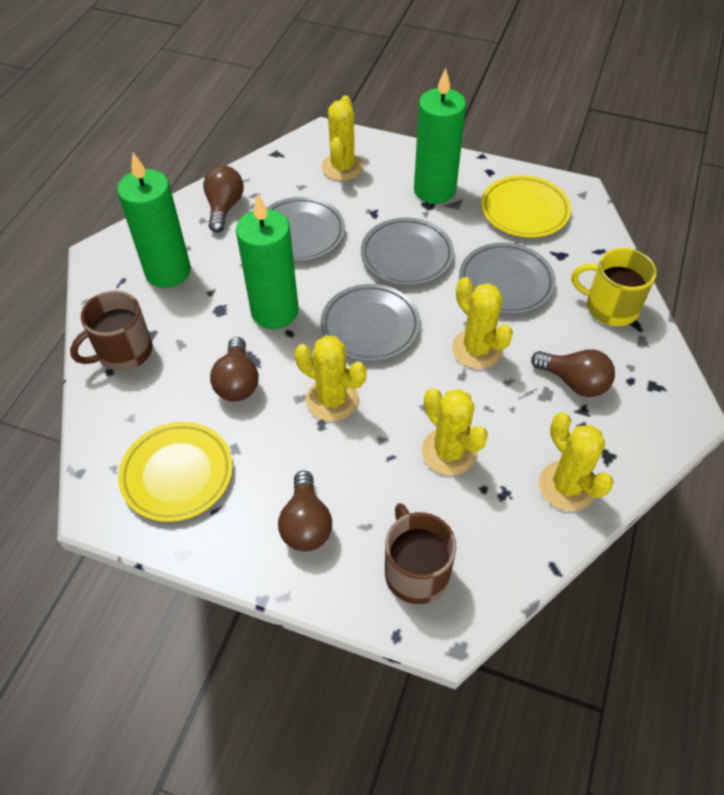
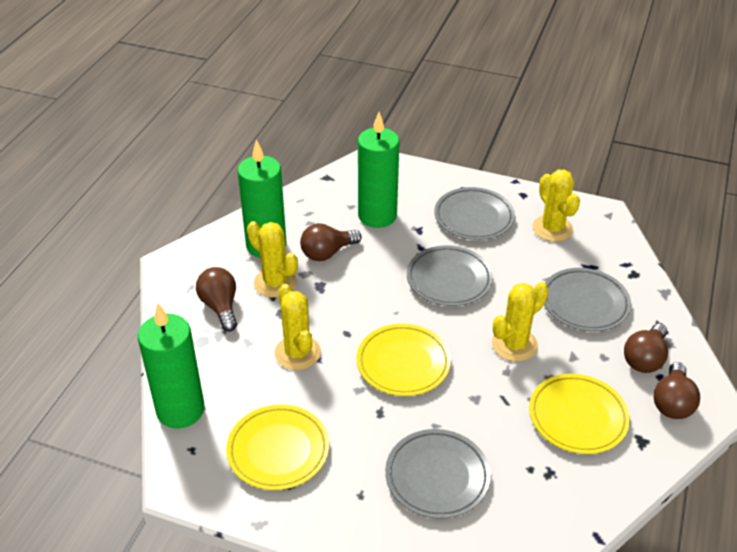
brown mug: 2 -> 0
yellow cactus: 5 -> 4
yellow mug: 1 -> 0
yellow plate: 2 -> 3

